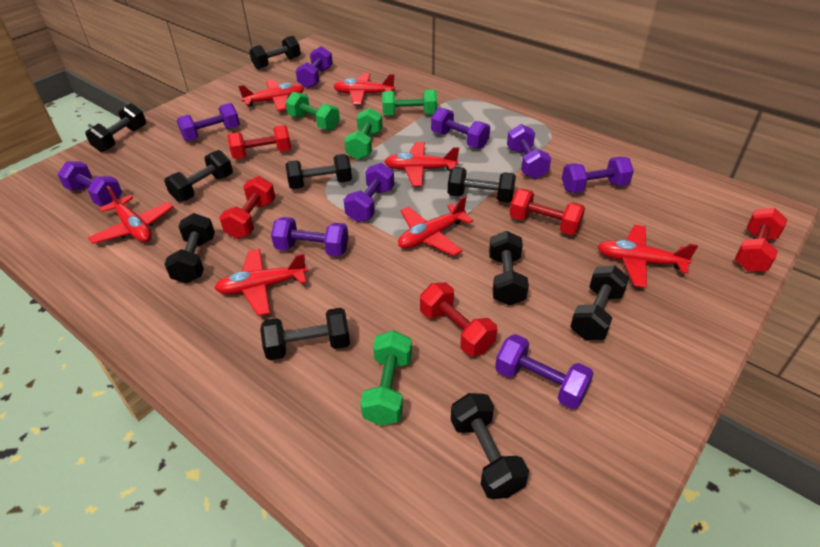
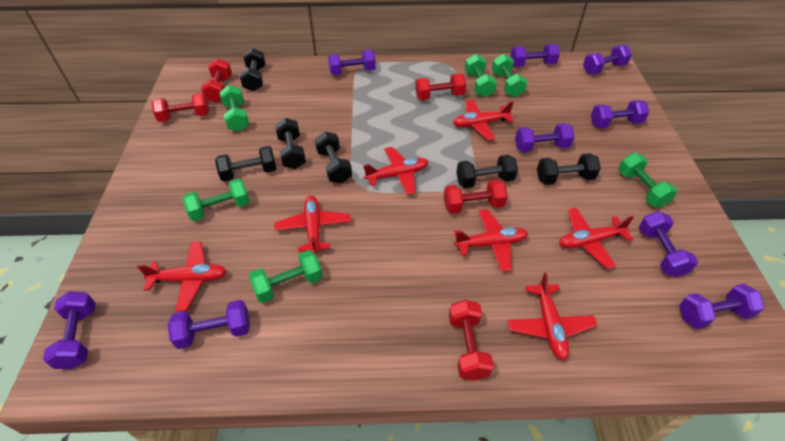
black dumbbell: 10 -> 6
green dumbbell: 4 -> 6

